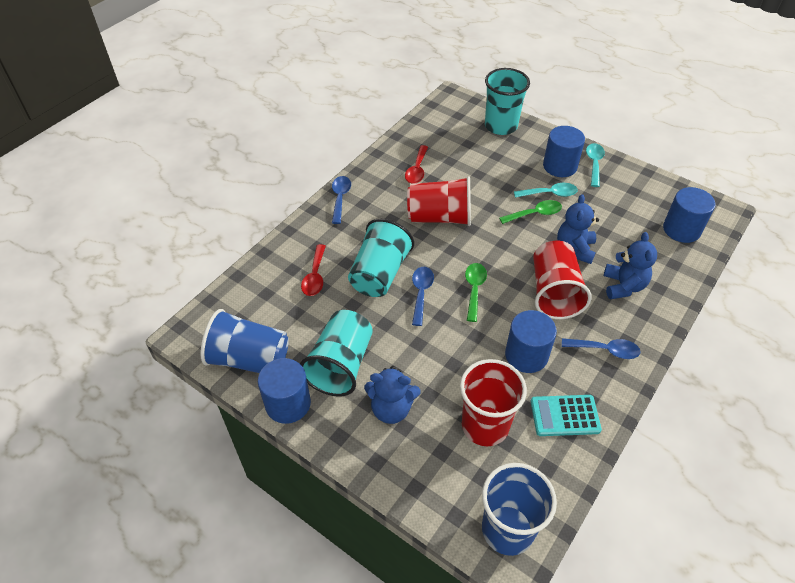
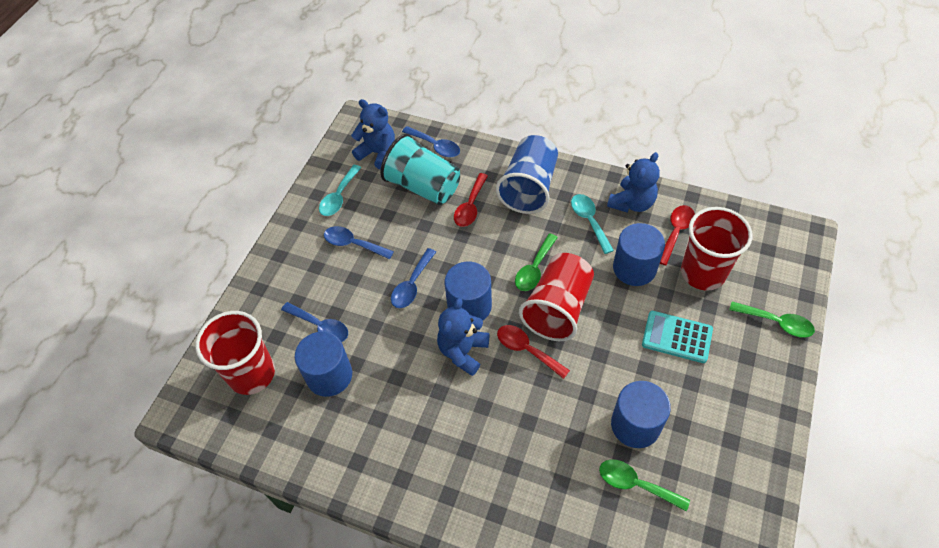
blue cup: 2 -> 1
blue spoon: 3 -> 4
green spoon: 2 -> 3
red spoon: 2 -> 3
turquoise cup: 3 -> 1

